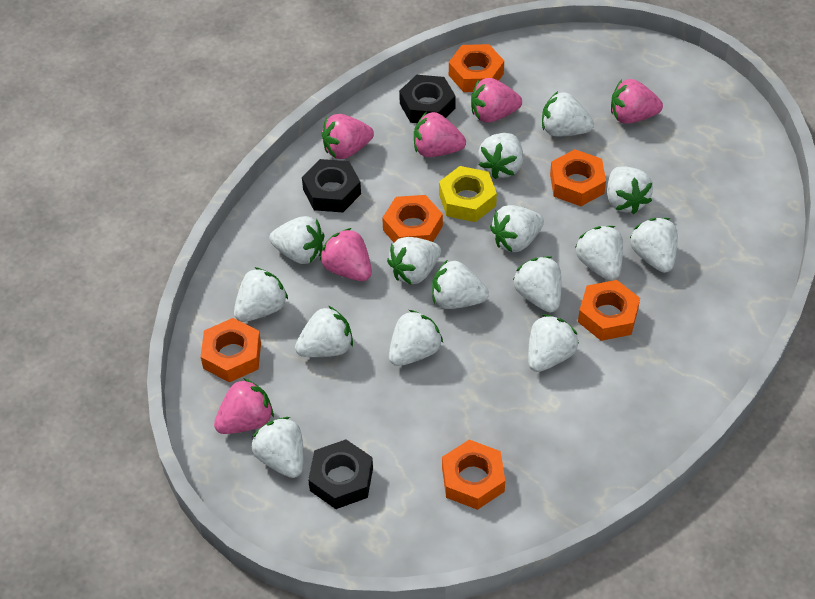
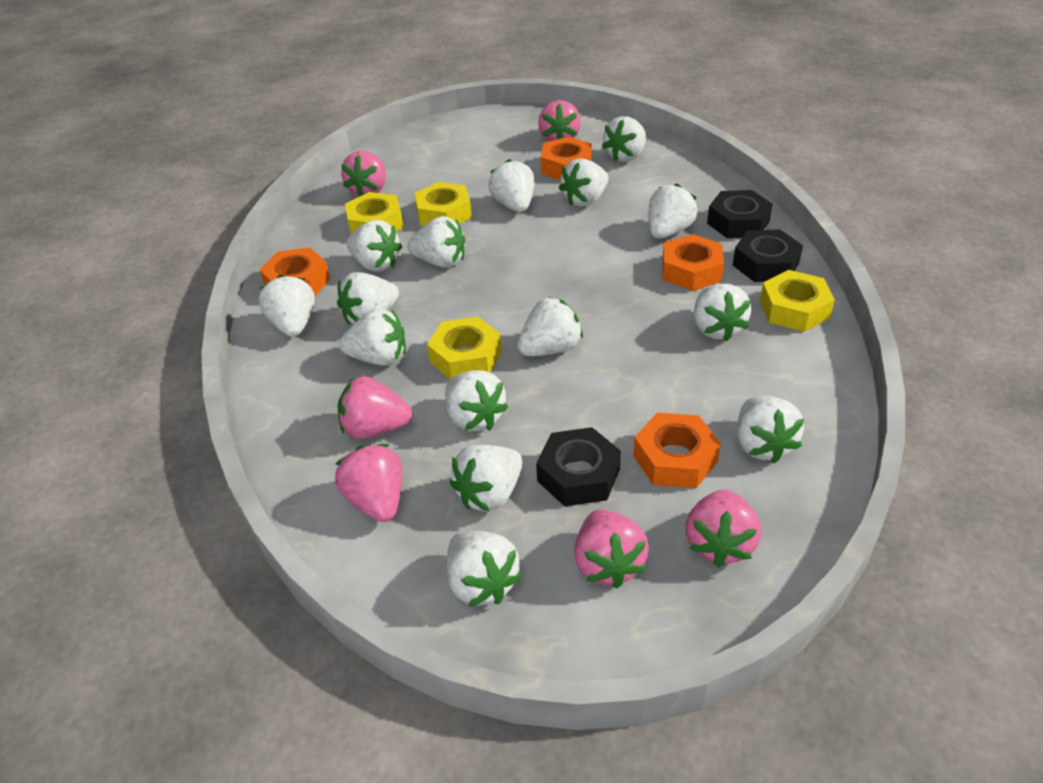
orange nut: 6 -> 4
yellow nut: 1 -> 4

